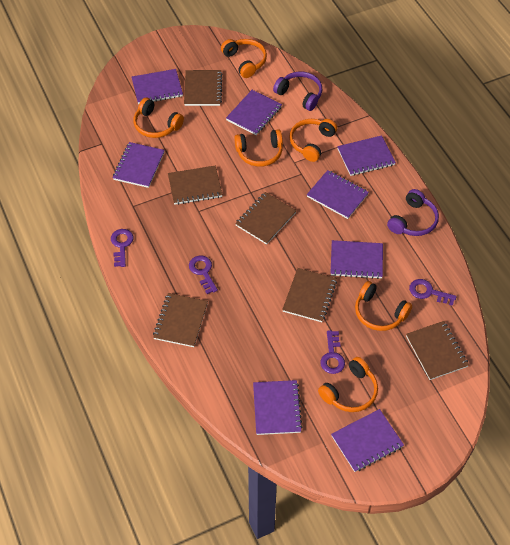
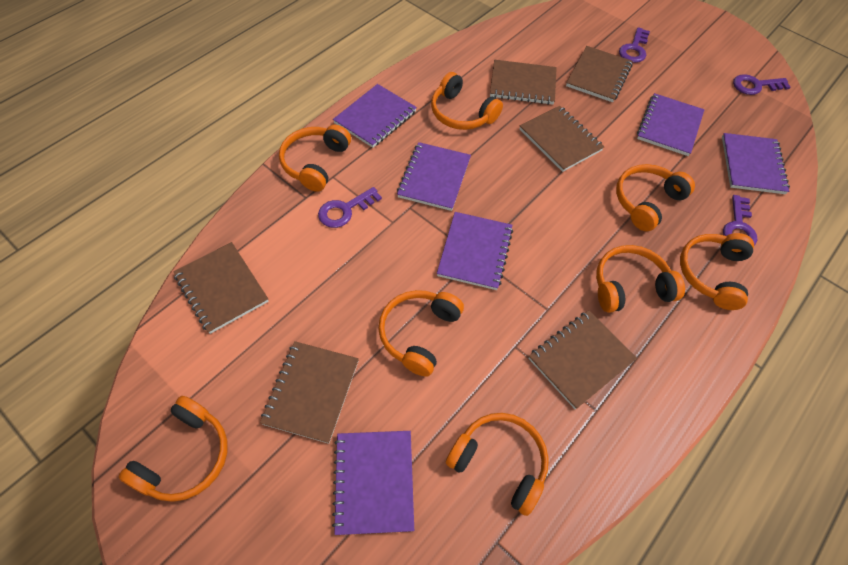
orange headphones: 6 -> 8
purple headphones: 2 -> 0
purple notebook: 8 -> 6

